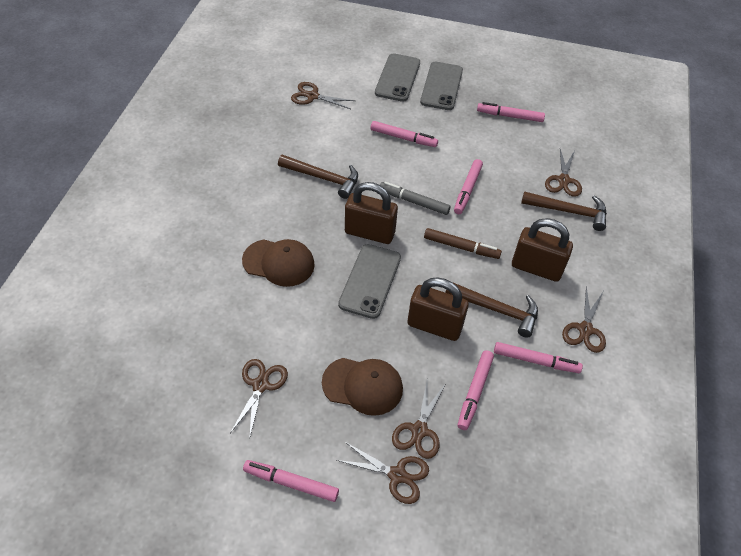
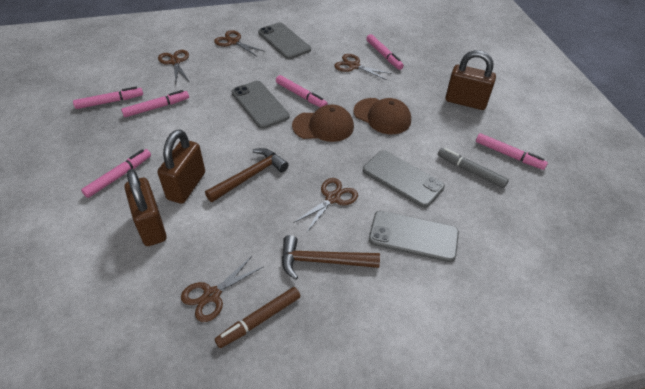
brown hammer: 3 -> 2
brown scissors: 6 -> 5
grey phone: 3 -> 4

